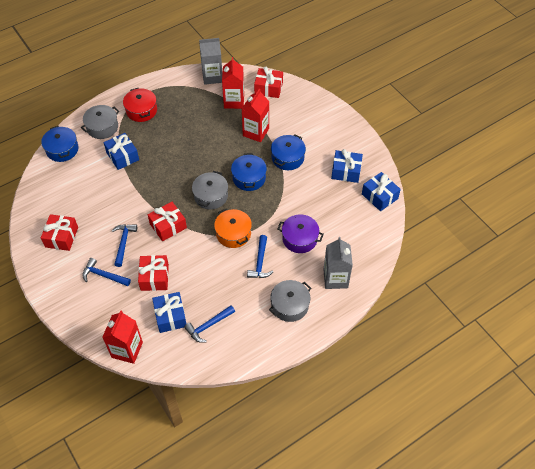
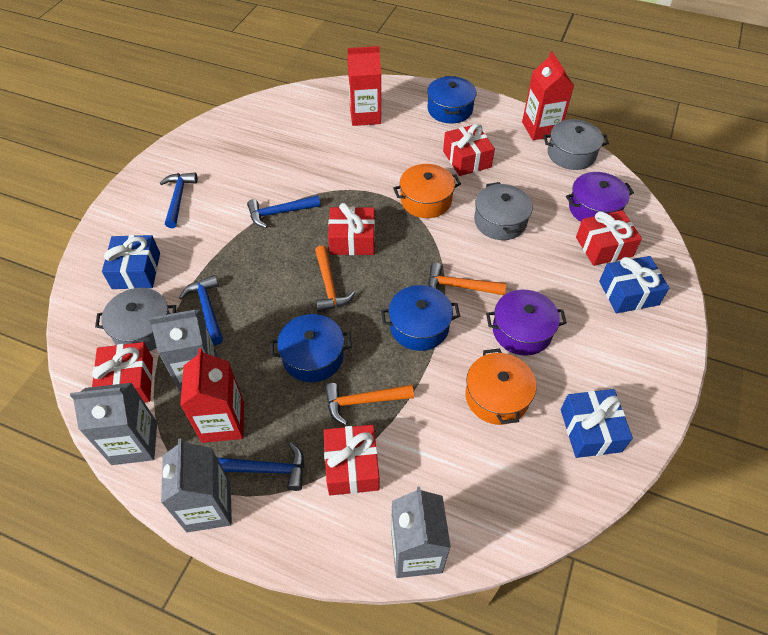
blue gift: 4 -> 3
grey carton: 2 -> 4
orange hammer: 0 -> 3
orange pot: 1 -> 2
purple pot: 1 -> 2
red gift: 4 -> 5
red pot: 1 -> 0

